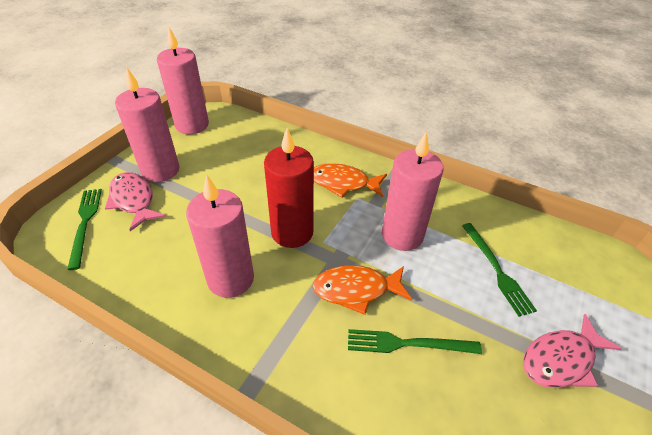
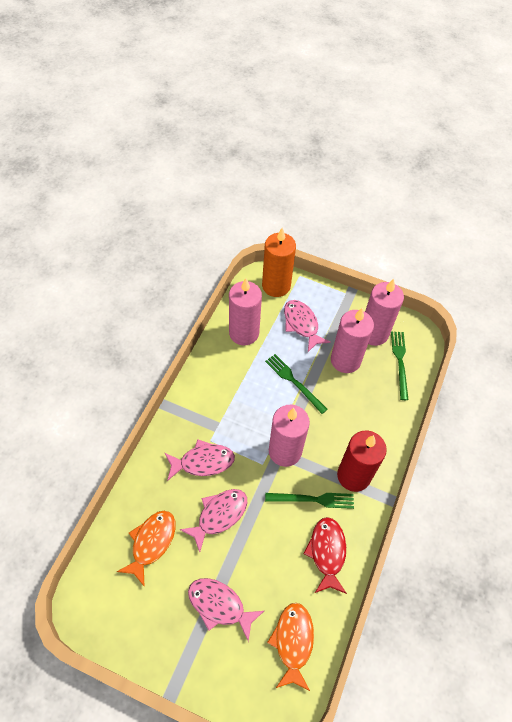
orange candle: 0 -> 1
pink fish: 2 -> 4
red fish: 0 -> 1

